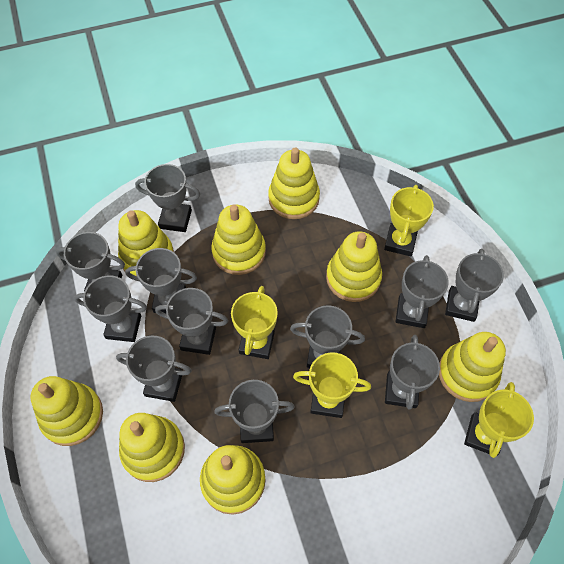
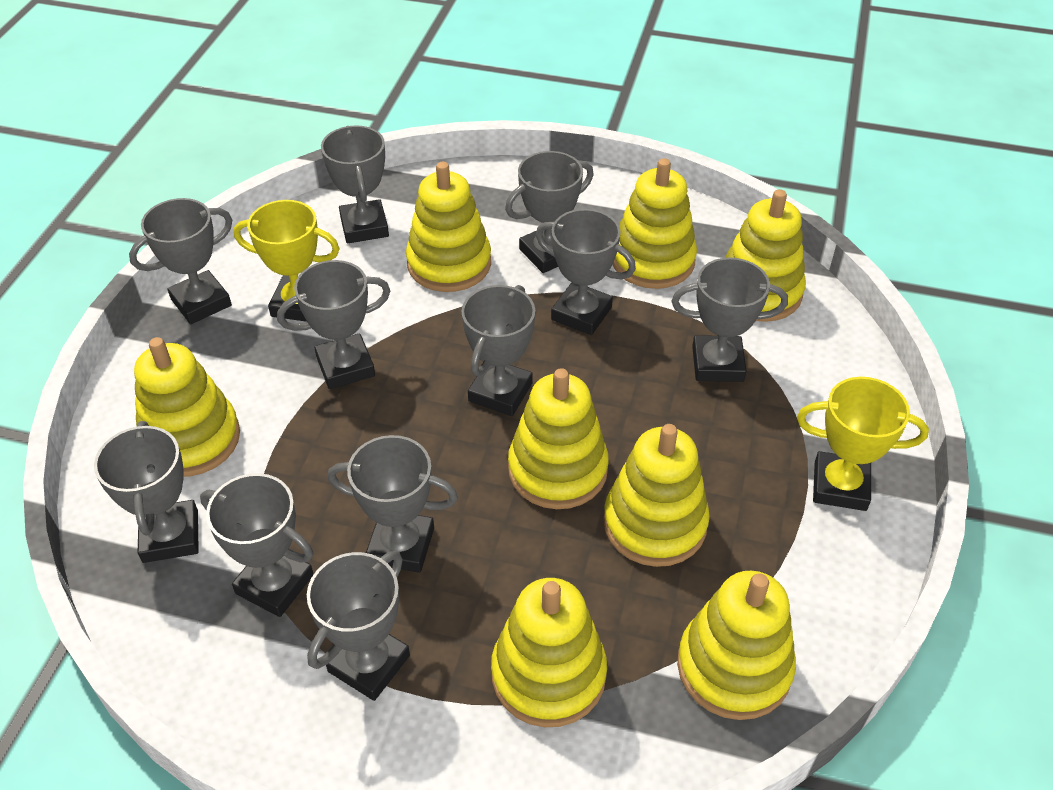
yellow trophy: 4 -> 2

